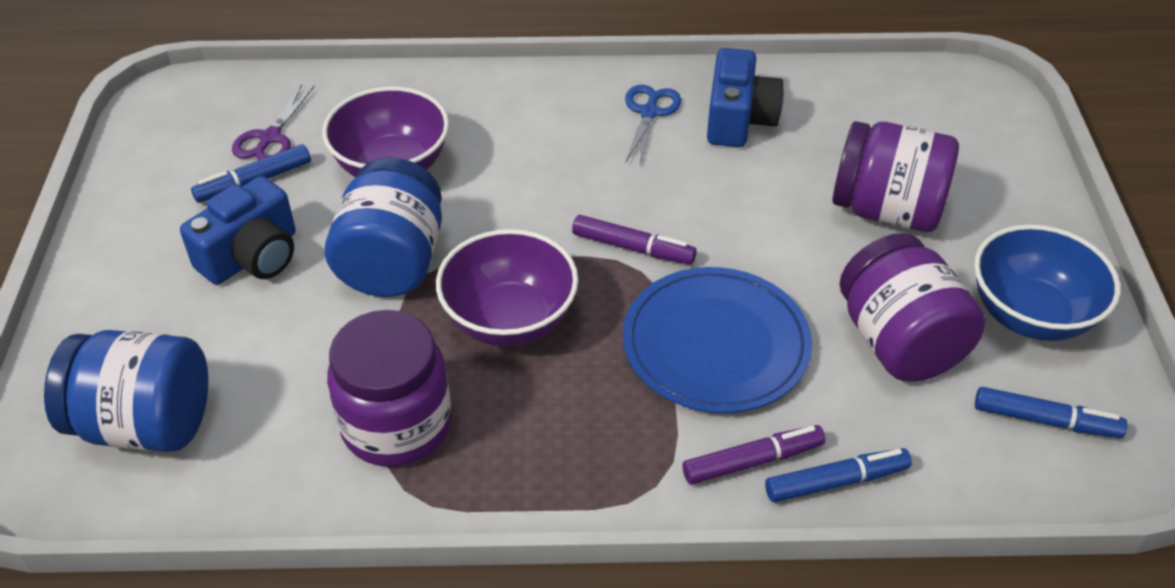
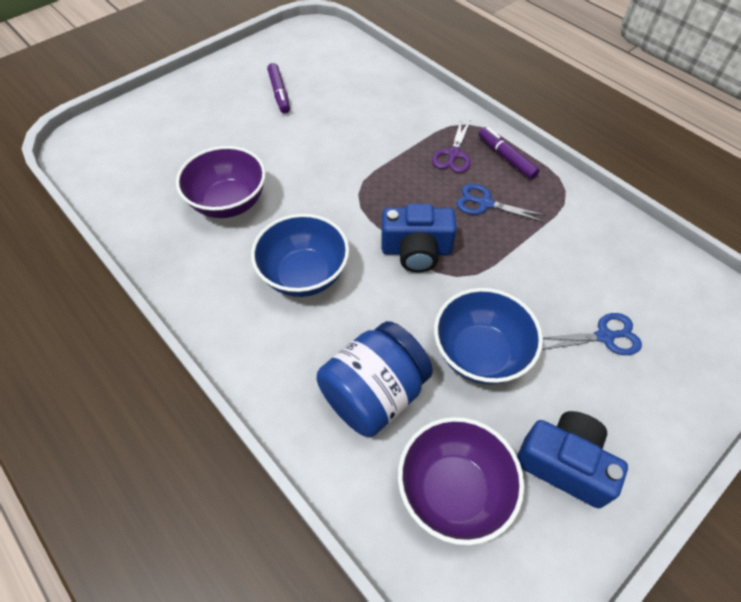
blue bowl: 1 -> 2
blue jar: 2 -> 1
blue marker: 3 -> 0
blue plate: 1 -> 0
blue scissors: 1 -> 2
purple jar: 3 -> 0

